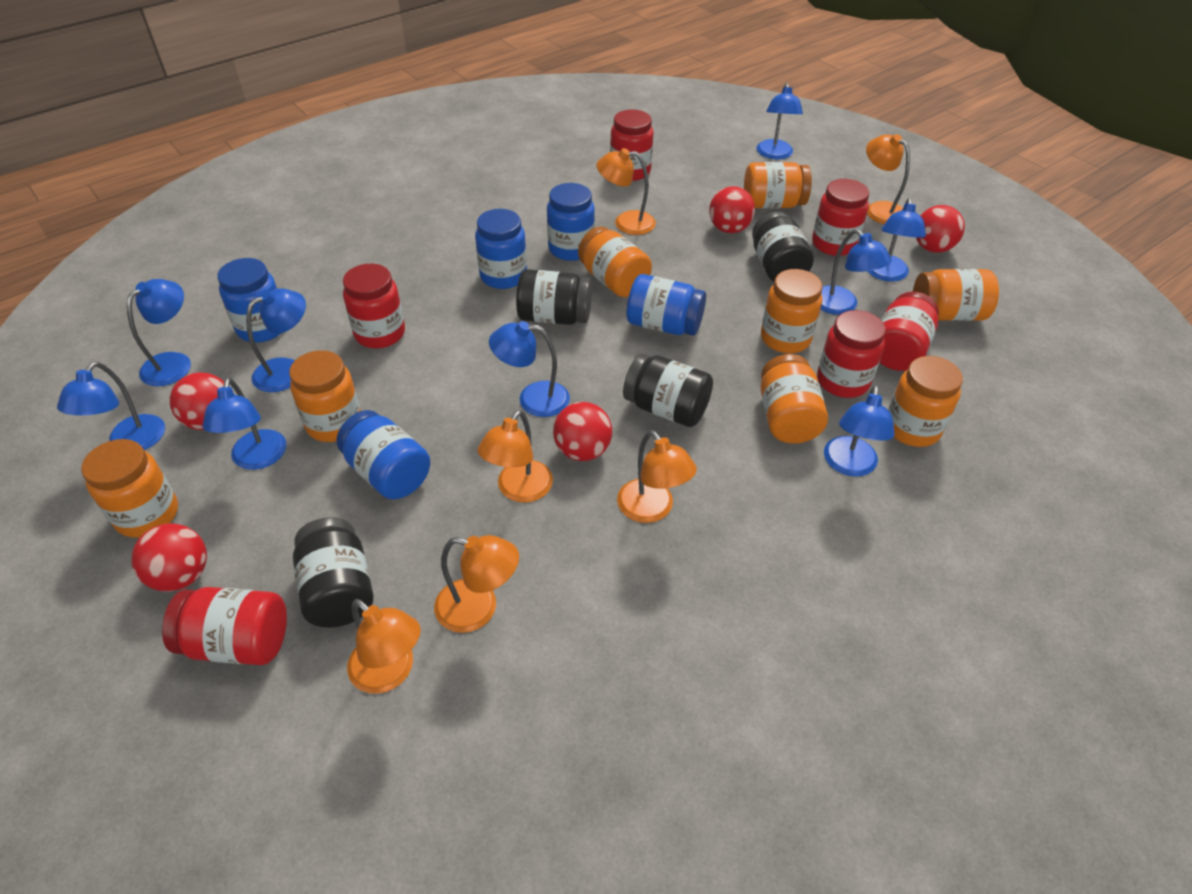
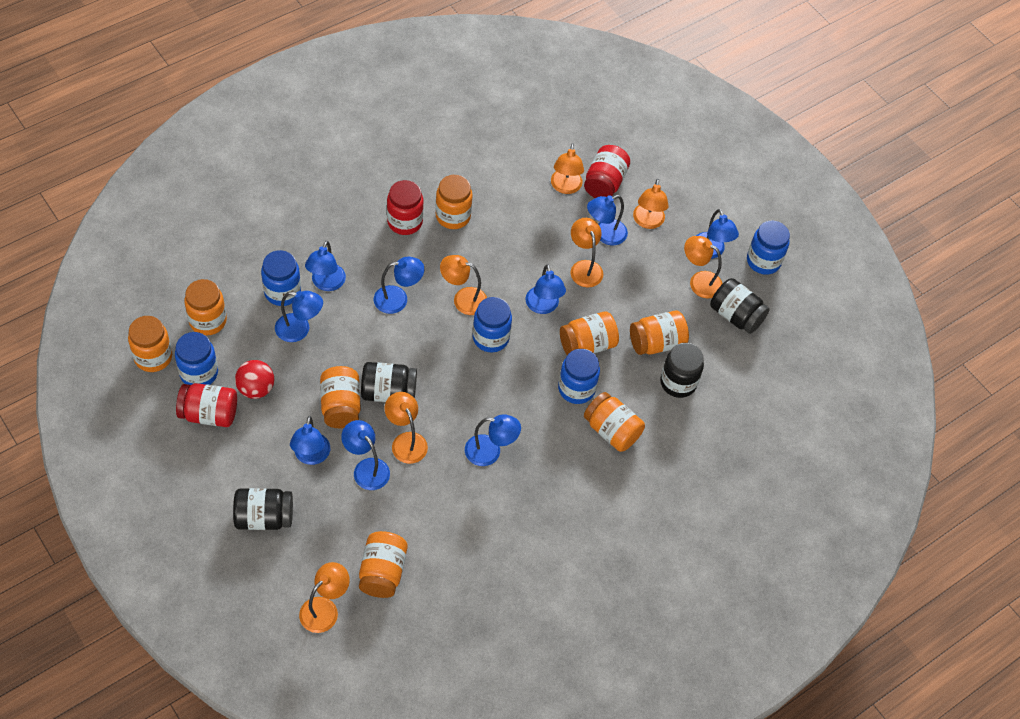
orange lamp: 6 -> 7
red ball: 5 -> 1
red jar: 6 -> 3

